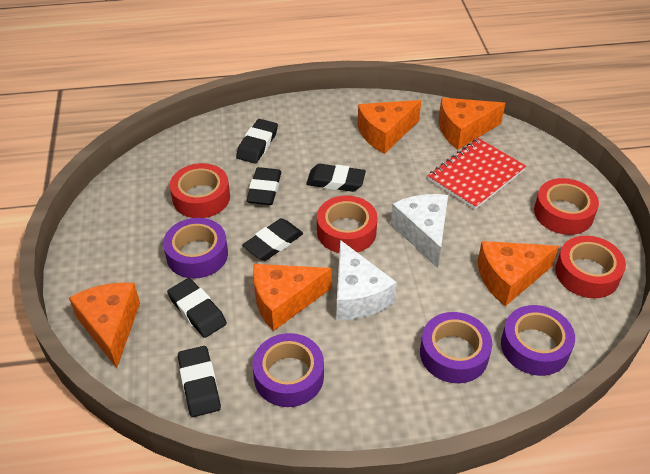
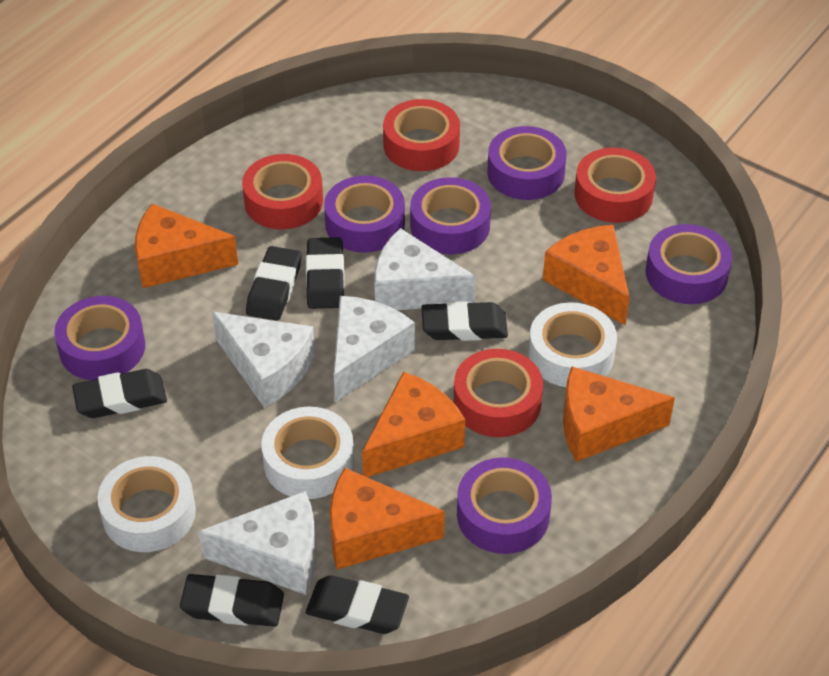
purple tape: 4 -> 6
red notebook: 1 -> 0
white cheese: 2 -> 4
white tape: 0 -> 3

